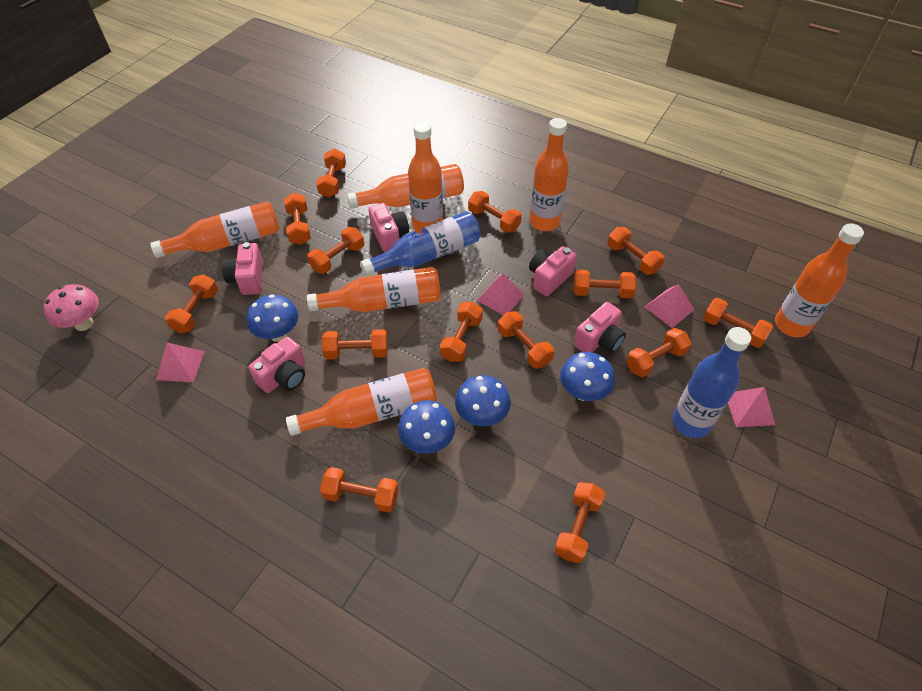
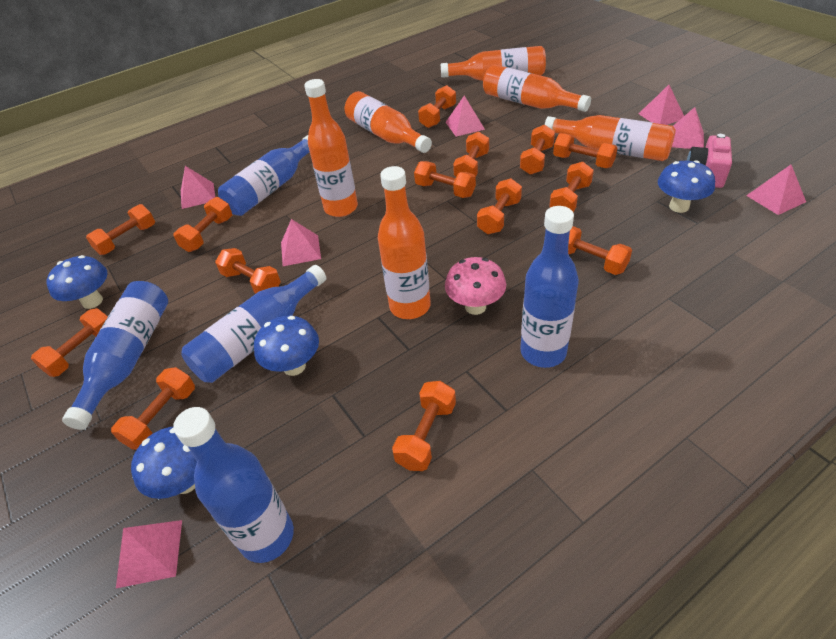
blue bottle: 2 -> 5
orange bottle: 7 -> 6
pink camera: 5 -> 1
pink pyramid: 4 -> 7

